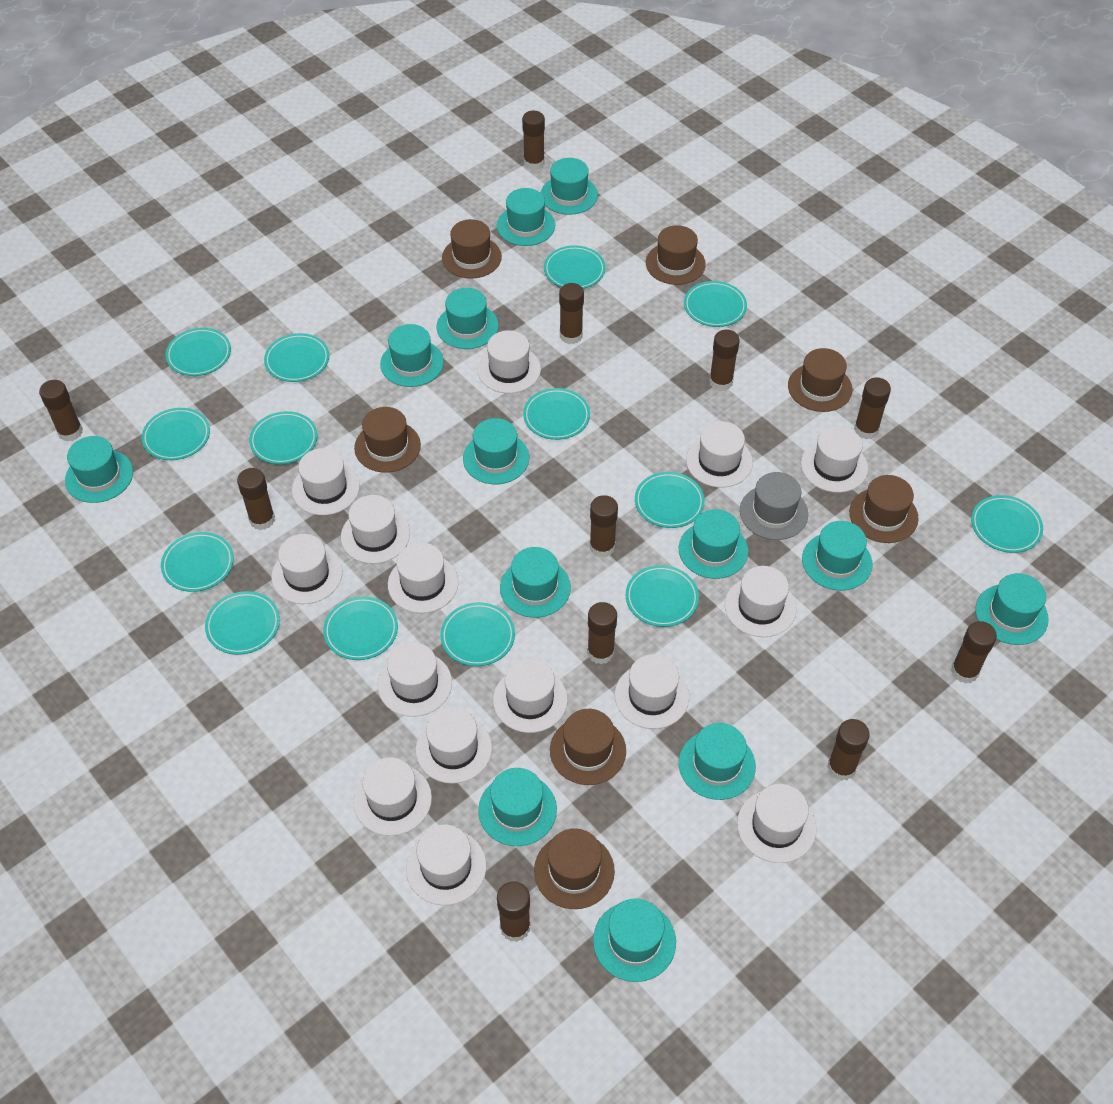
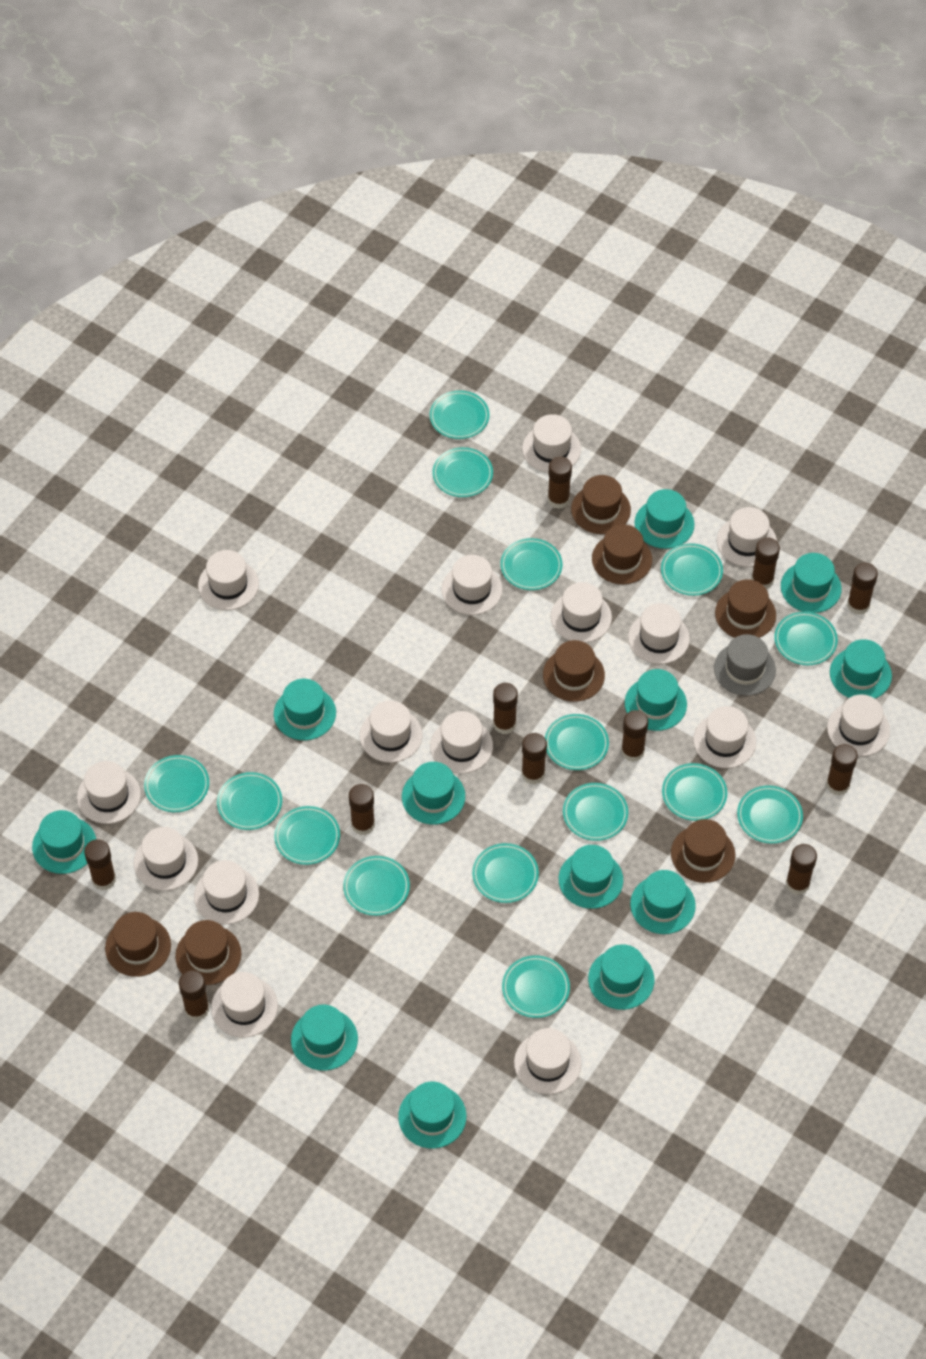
turquoise hat: 13 -> 12
turquoise plate: 14 -> 15

